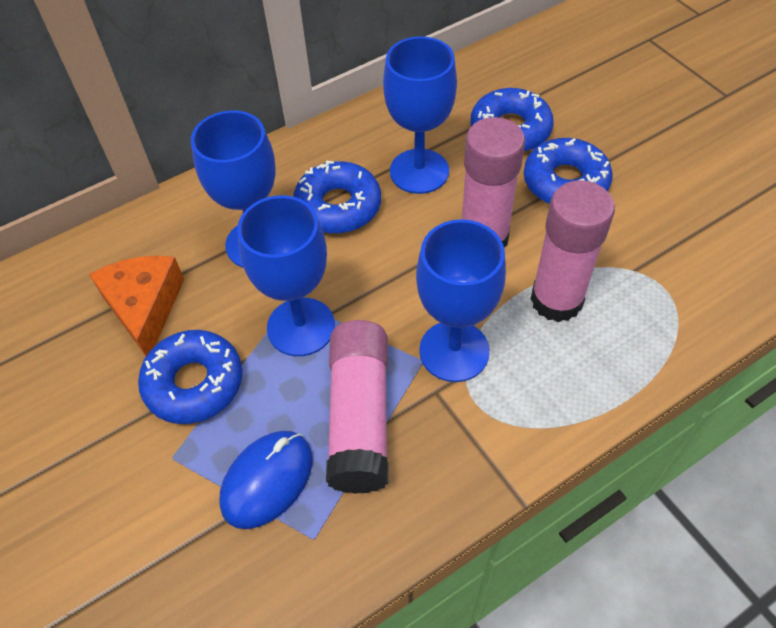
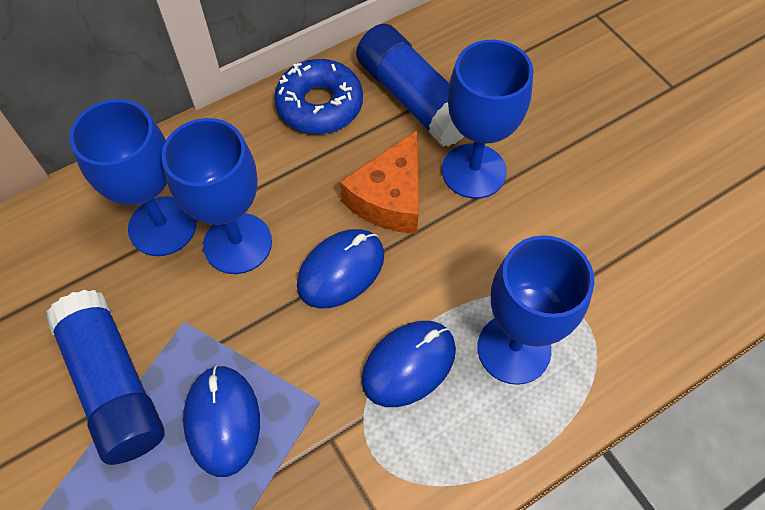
blue donut: 4 -> 1
blue glue stick: 0 -> 2
blue mouse: 1 -> 3
pink glue stick: 3 -> 0

